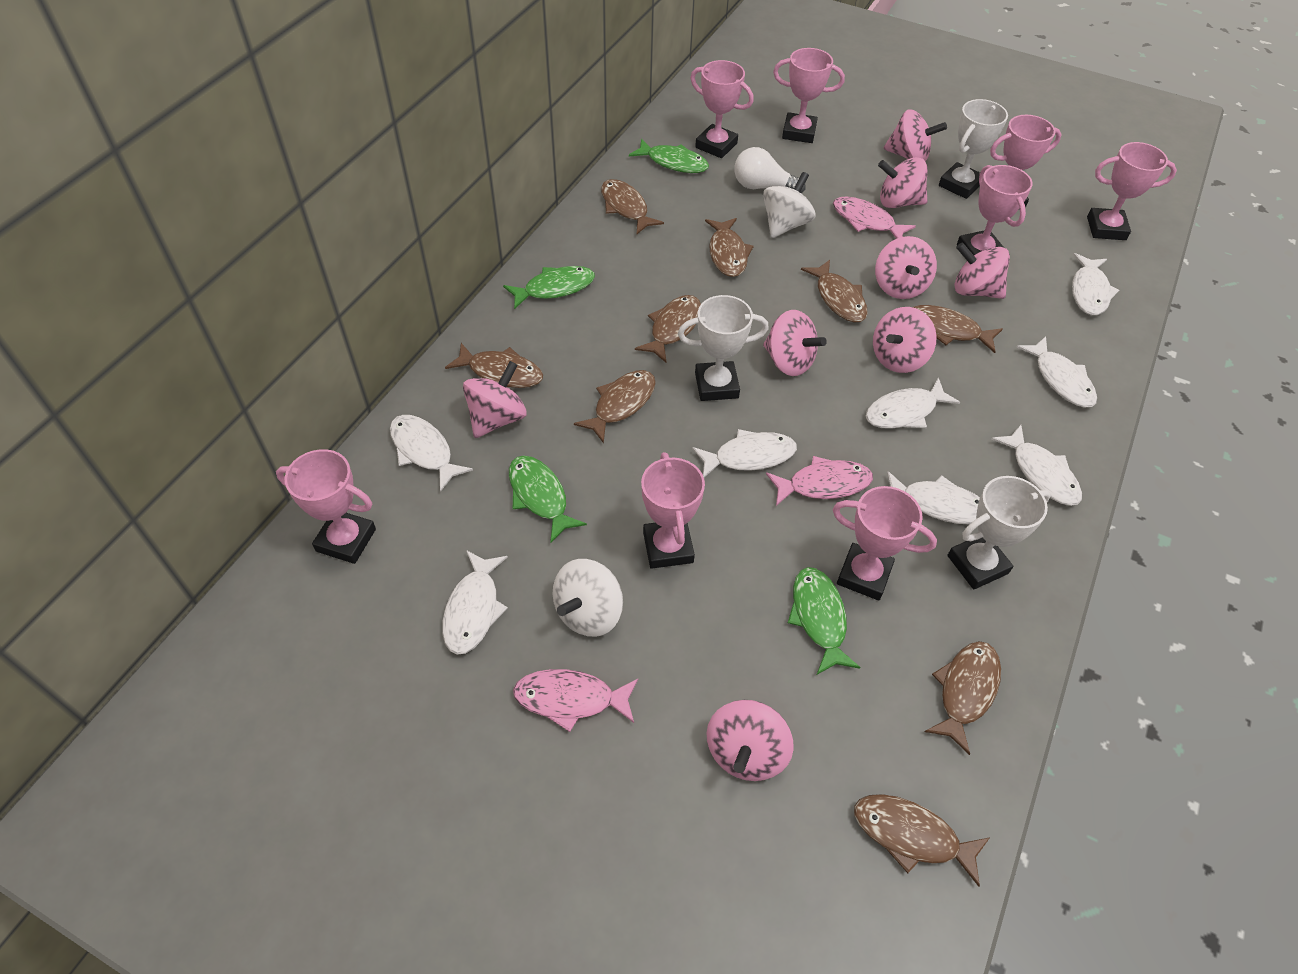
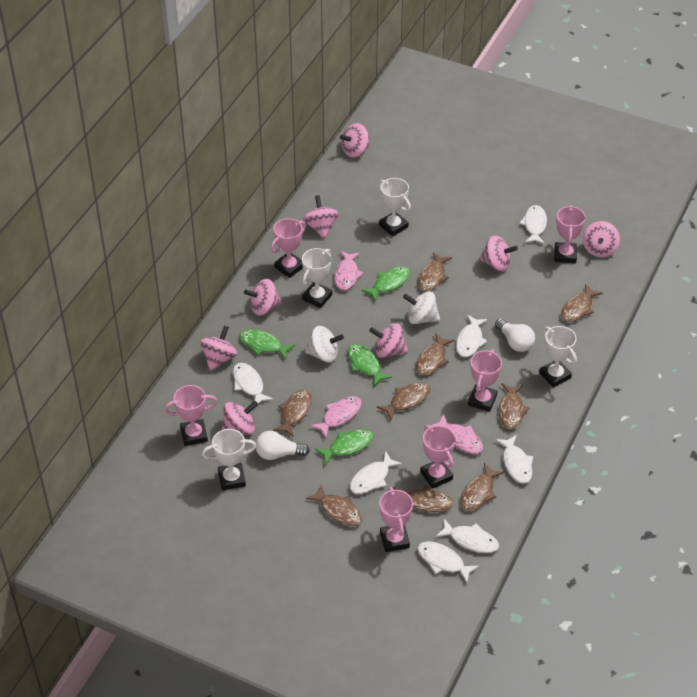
pink trophy: 8 -> 6
white fish: 8 -> 7
white light bulb: 1 -> 2
white trophy: 3 -> 4

